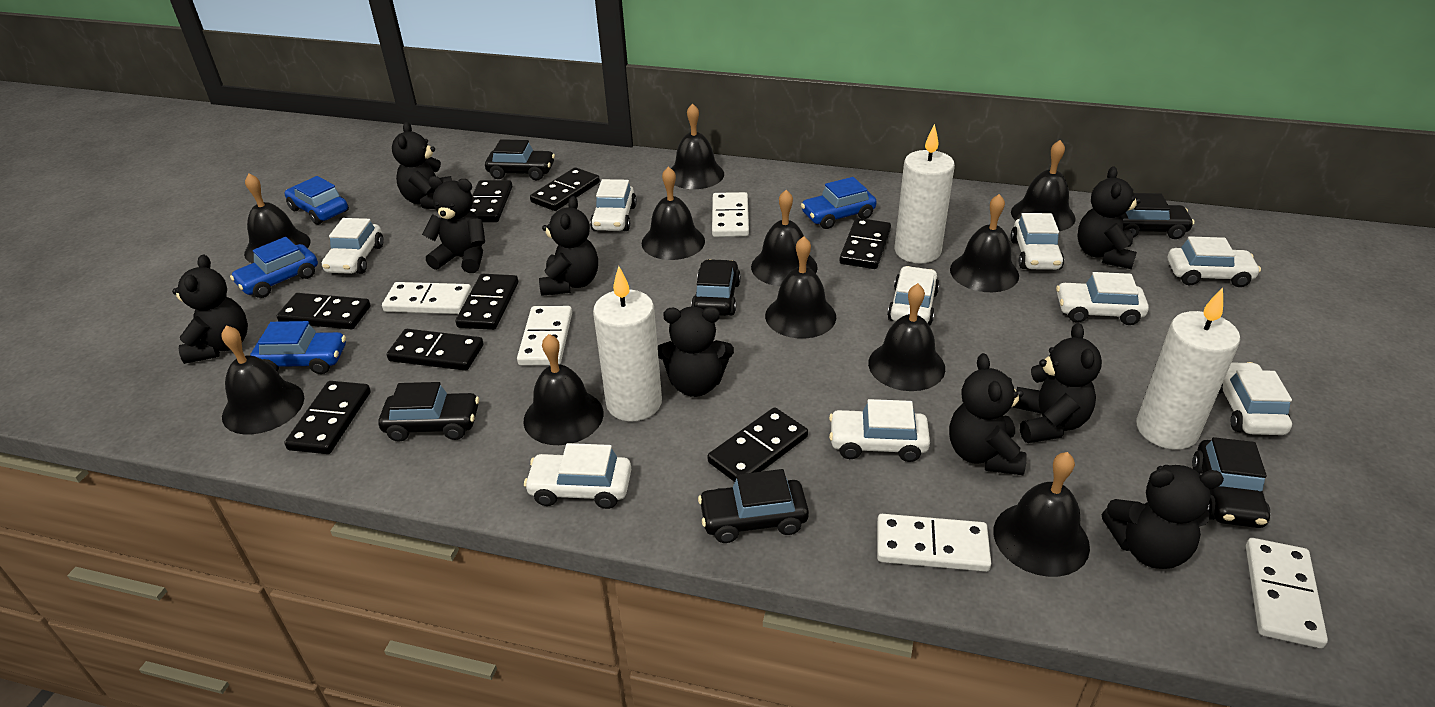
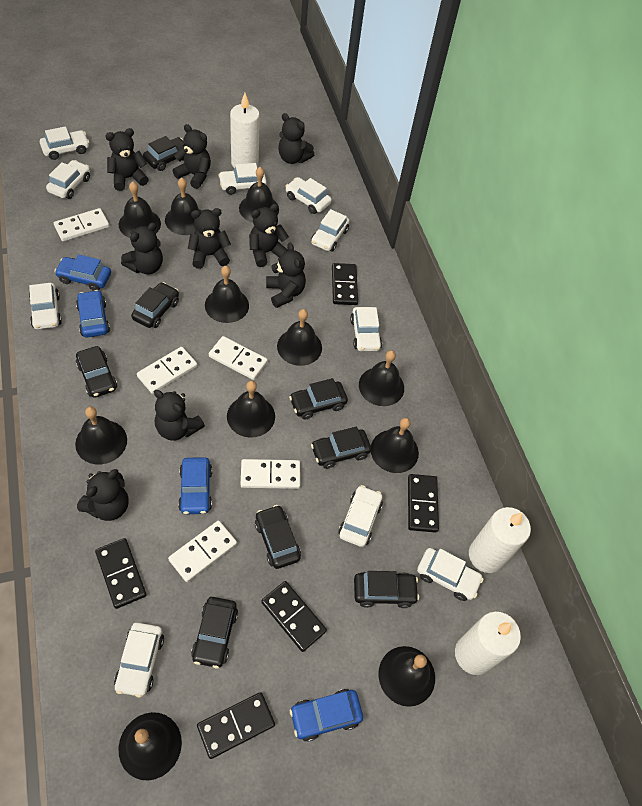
black car: 6 -> 8
black domino: 8 -> 5
white car: 9 -> 10

